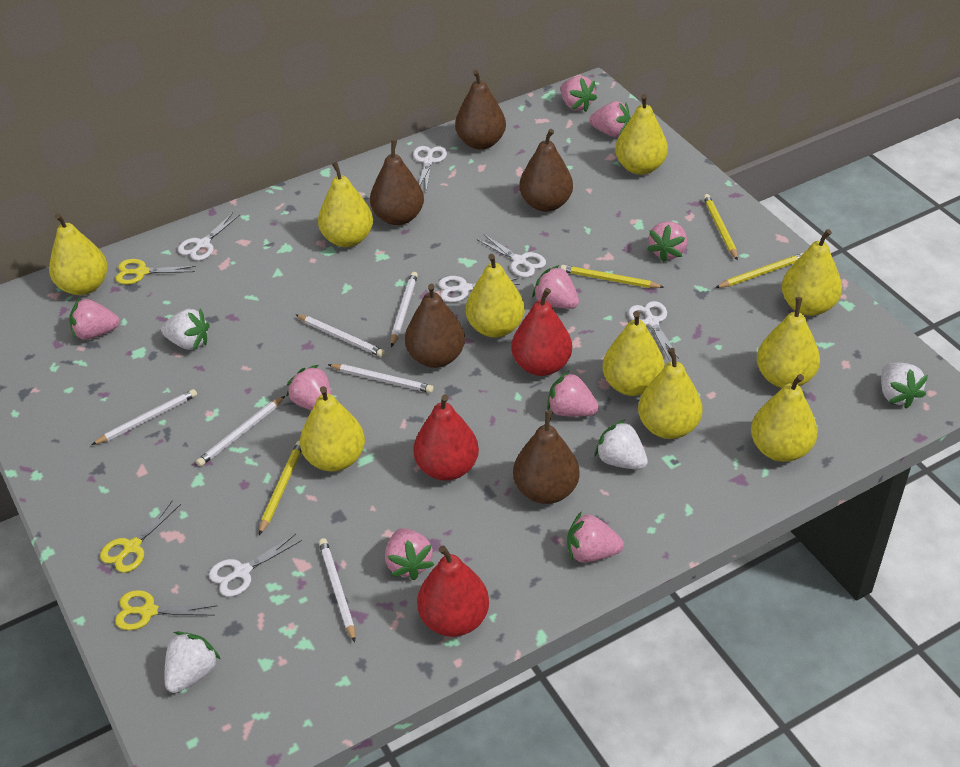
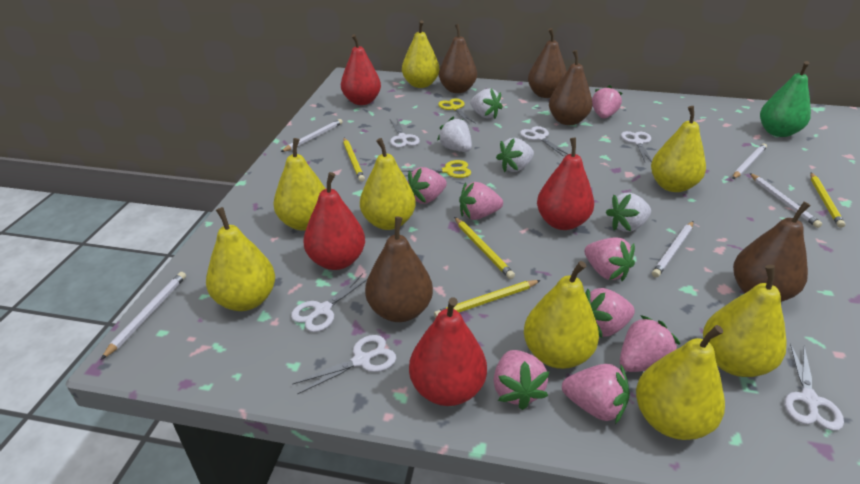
green pear: 0 -> 1
pink strawberry: 9 -> 8
red pear: 3 -> 4
white pencil: 6 -> 5
yellow pear: 10 -> 8
yellow scissors: 3 -> 2

